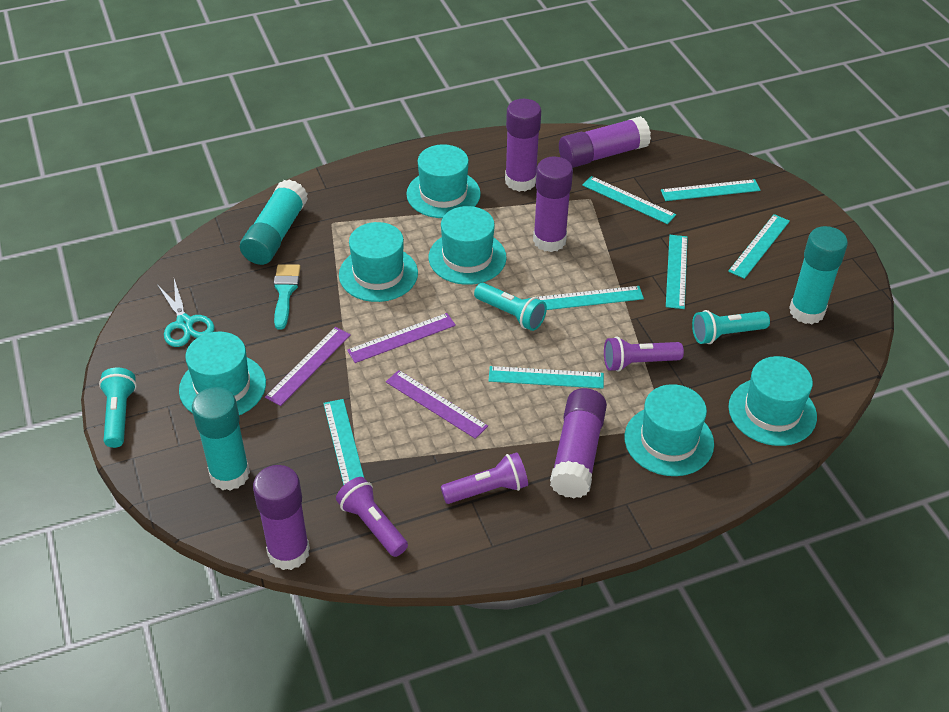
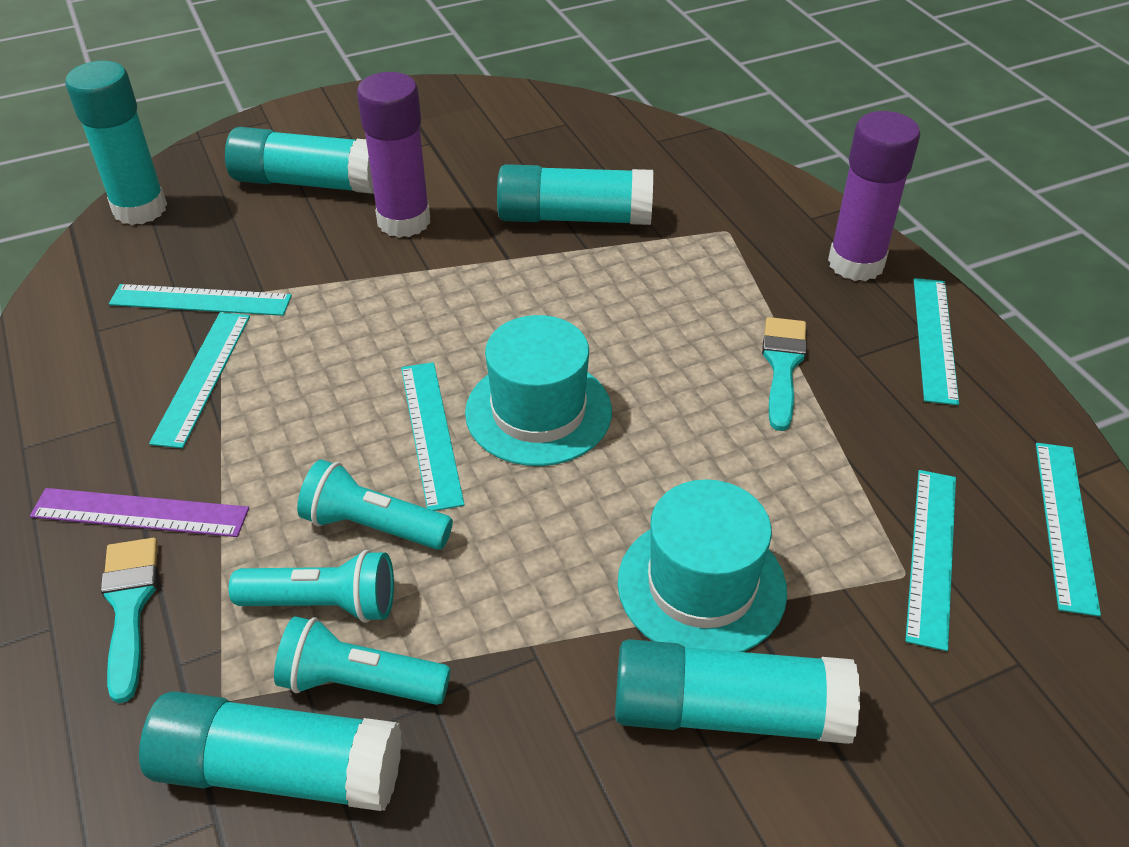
purple flashlight: 3 -> 0
purple glue stick: 5 -> 2
purple ruler: 3 -> 1
turquoise brush: 1 -> 2
turquoise glue stick: 3 -> 5
turquoise hat: 6 -> 2
turquoise ruler: 7 -> 6
turquoise scissors: 1 -> 0

